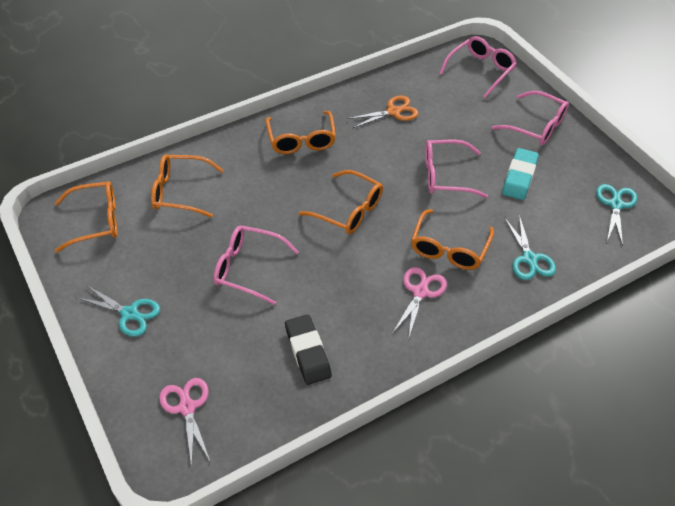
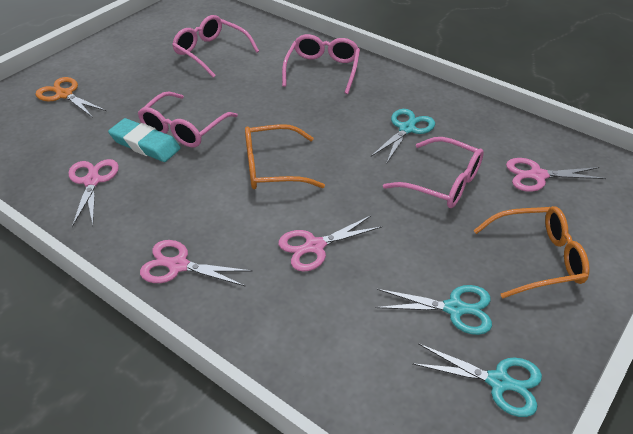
black eraser: 1 -> 0
orange glasses: 5 -> 2
pink scissors: 2 -> 4

